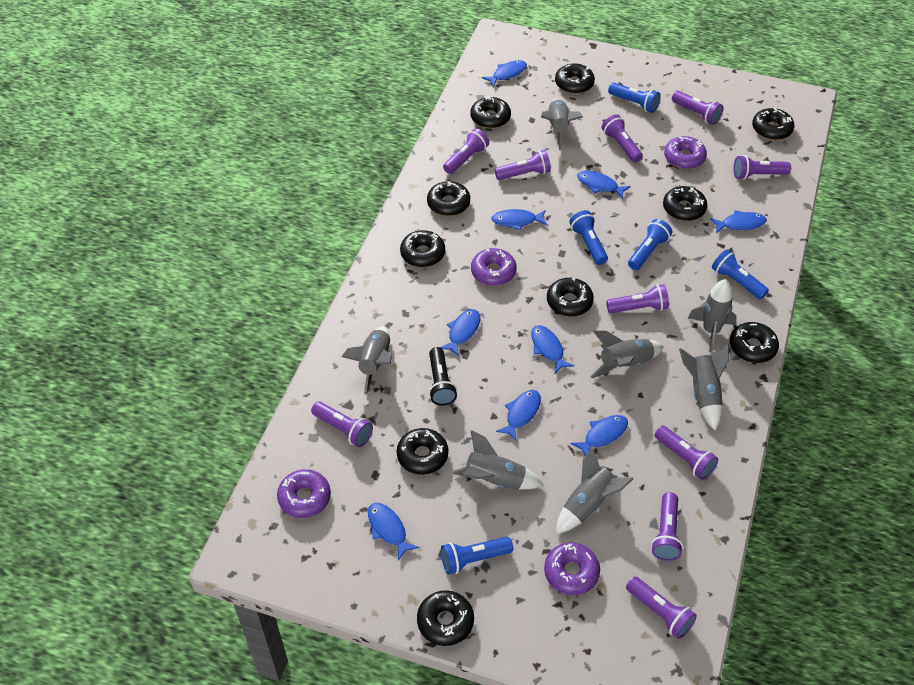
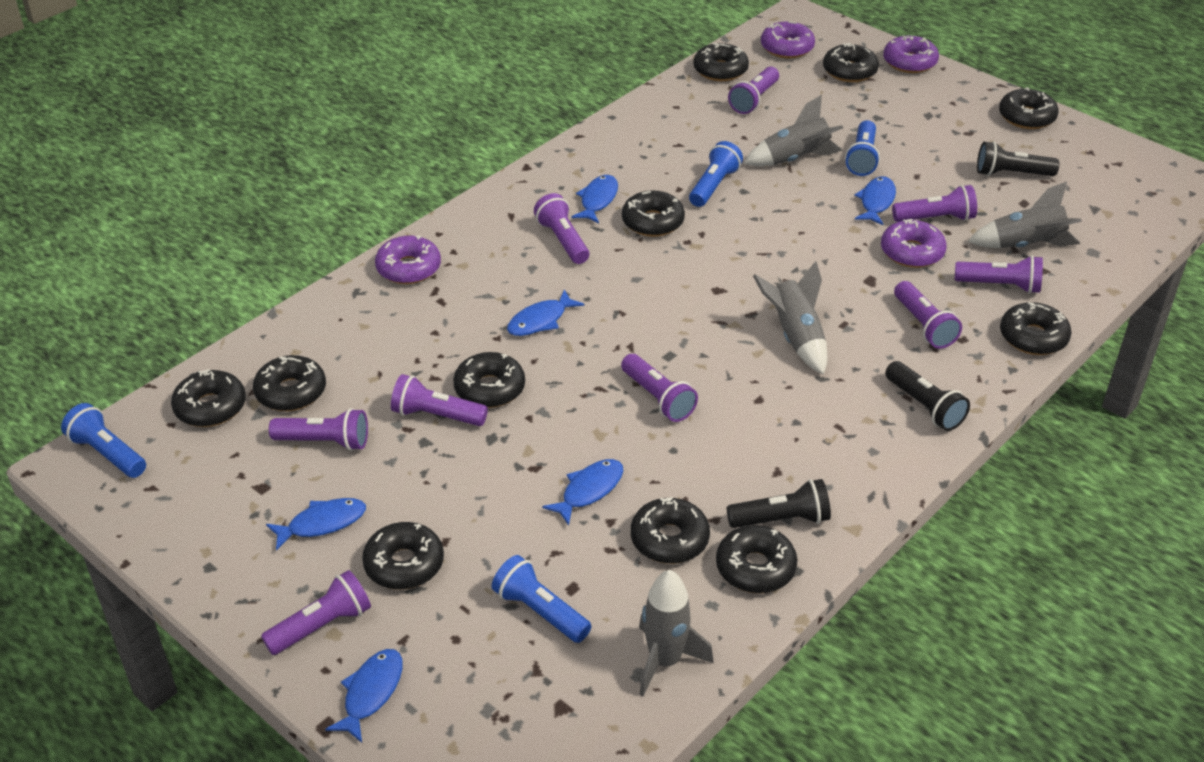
black donut: 10 -> 11
black flashlight: 1 -> 3
blue fish: 9 -> 6
blue flashlight: 5 -> 4
grey rocket: 7 -> 4
purple flashlight: 10 -> 9

